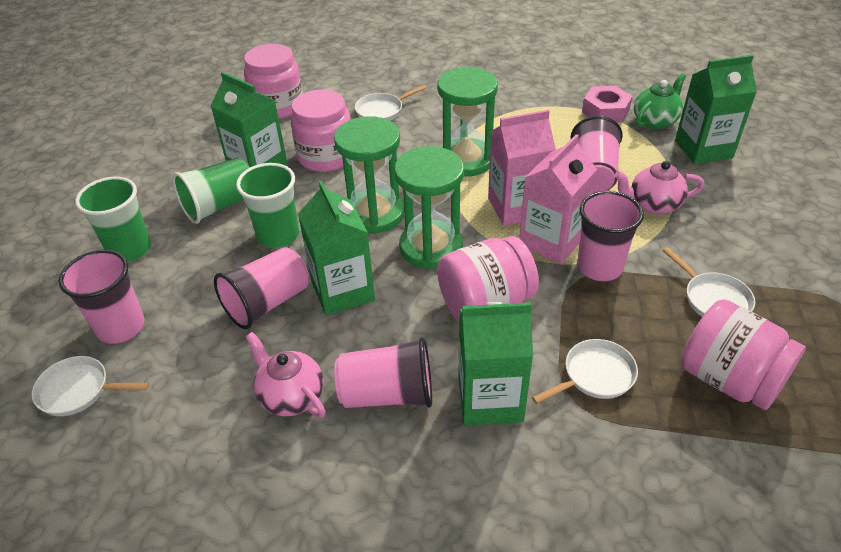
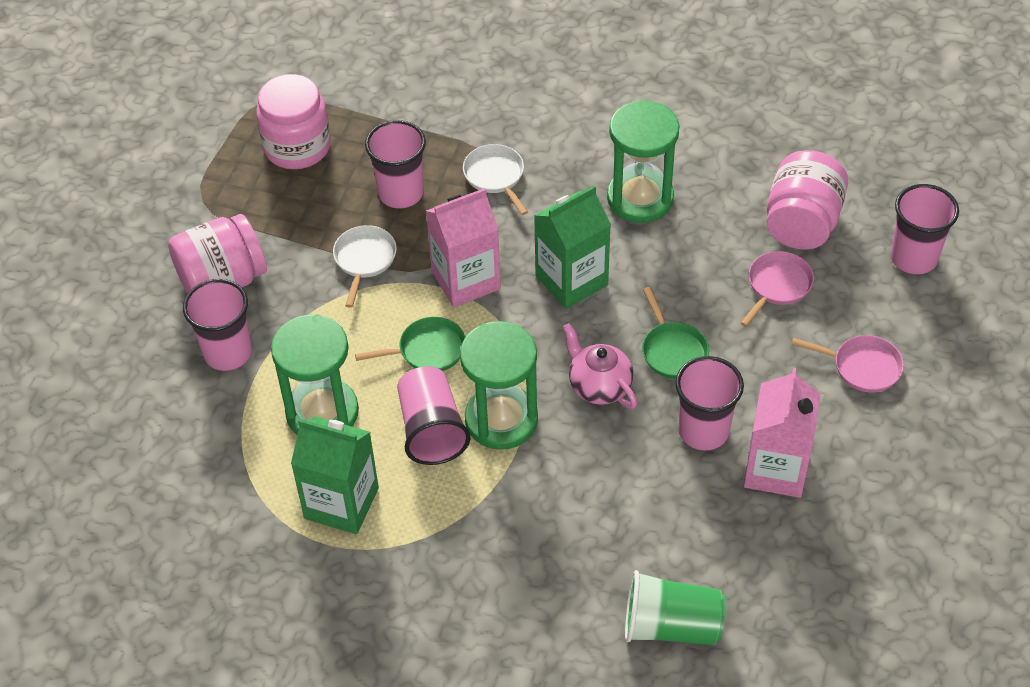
green carton: 4 -> 2
green cup: 3 -> 1
green pan: 0 -> 2
green teapot: 1 -> 0
pink jar: 4 -> 3
pink nut: 1 -> 0
pink pan: 0 -> 2
pink teapot: 2 -> 1
white pan: 4 -> 2

